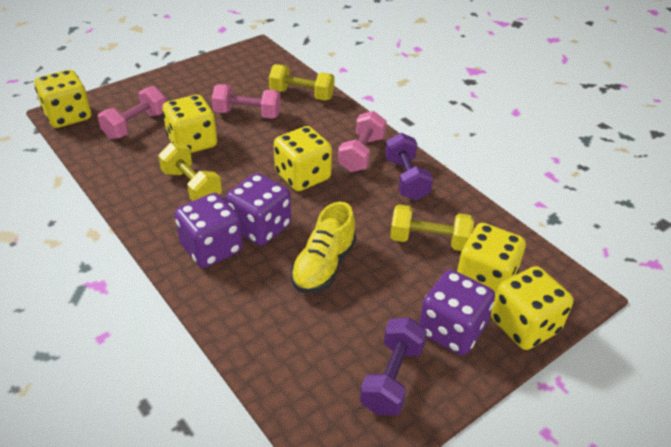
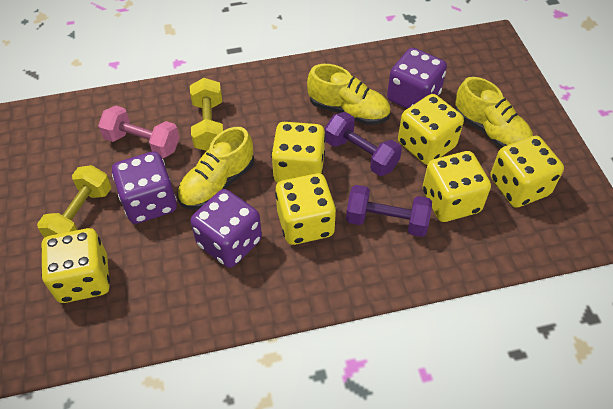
pink dumbbell: 3 -> 1
yellow dice: 5 -> 6
yellow dumbbell: 3 -> 2
yellow shoe: 1 -> 3

